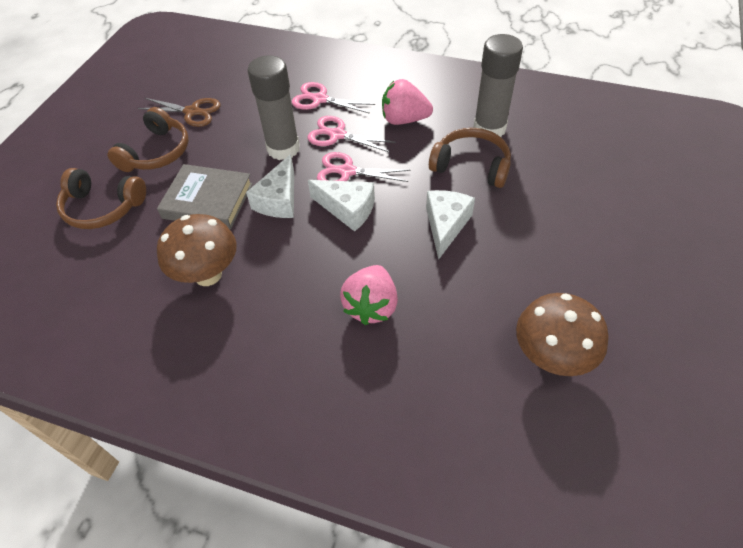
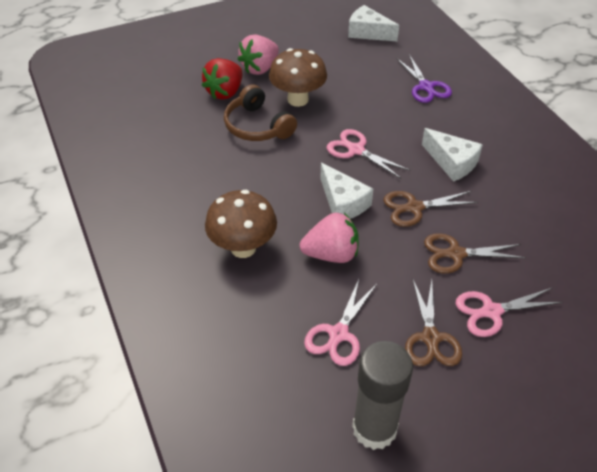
brown headphones: 3 -> 1
brown scissors: 1 -> 3
grey book: 1 -> 0
grey glue stick: 2 -> 1
purple scissors: 0 -> 1
red strawberry: 0 -> 1

